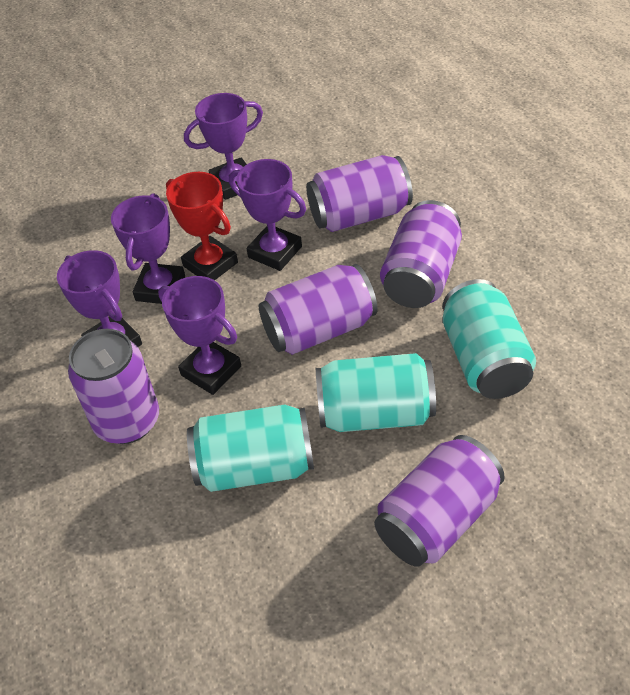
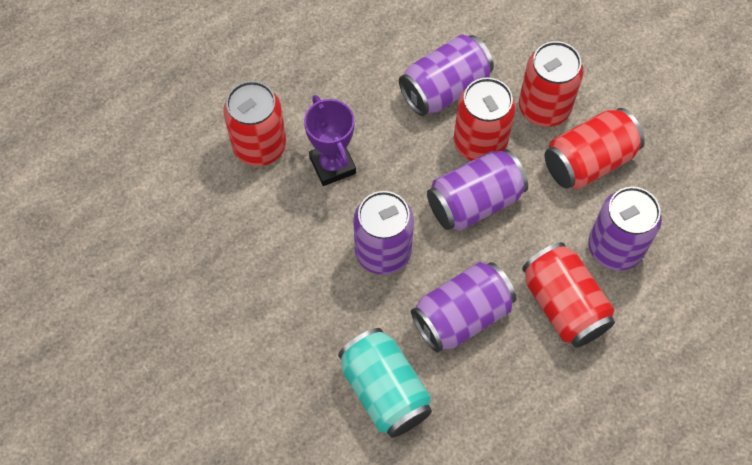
purple trophy: 5 -> 1
red can: 0 -> 5
red trophy: 1 -> 0
turquoise can: 3 -> 1

